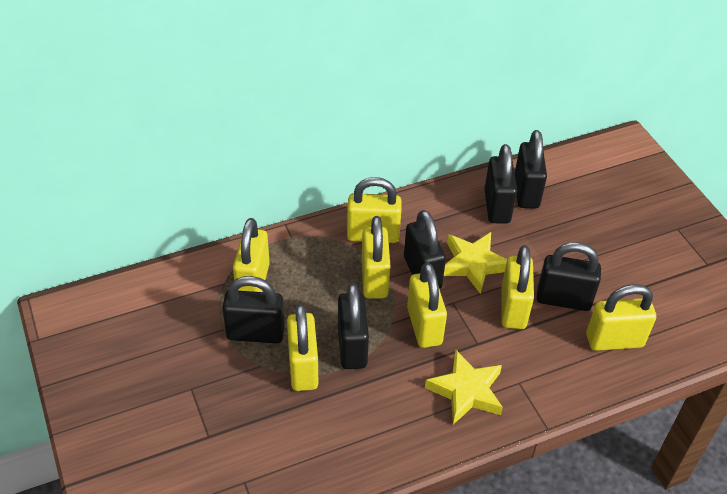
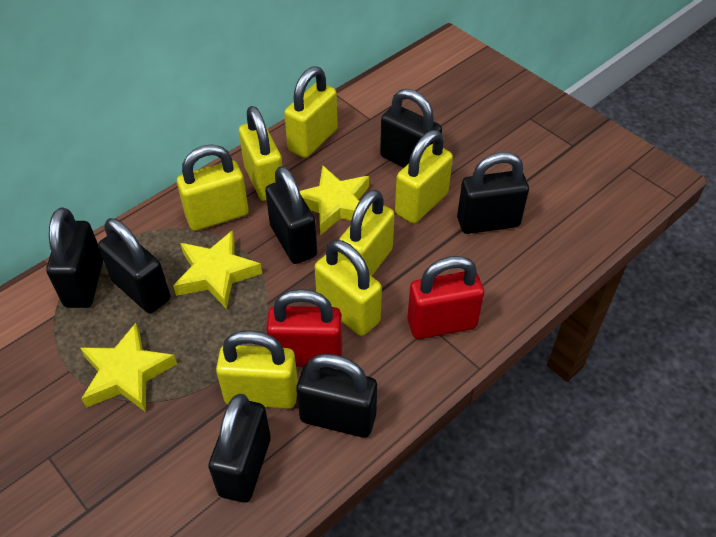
black padlock: 6 -> 7
red padlock: 0 -> 2
yellow star: 2 -> 3

